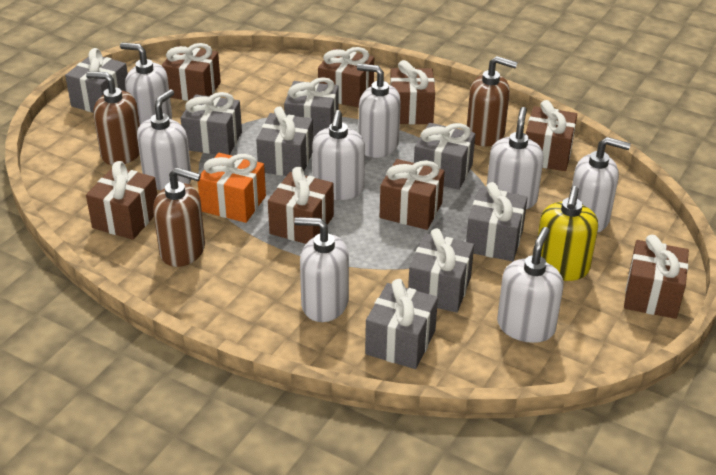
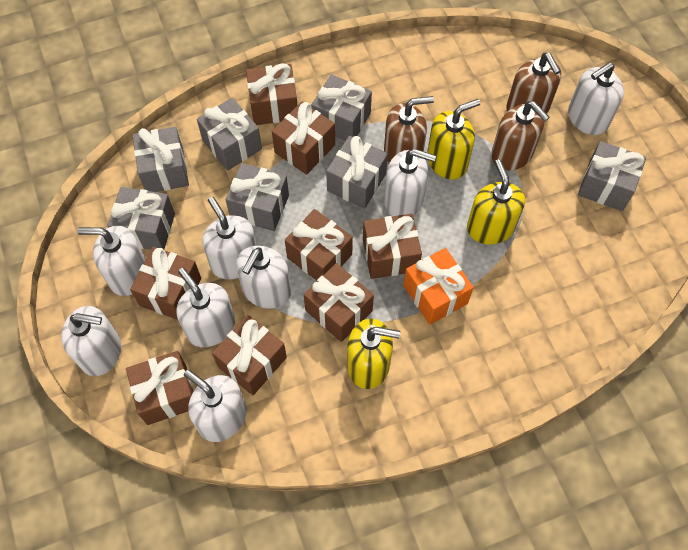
grey gift: 8 -> 7
yellow soap dispenser: 1 -> 3

